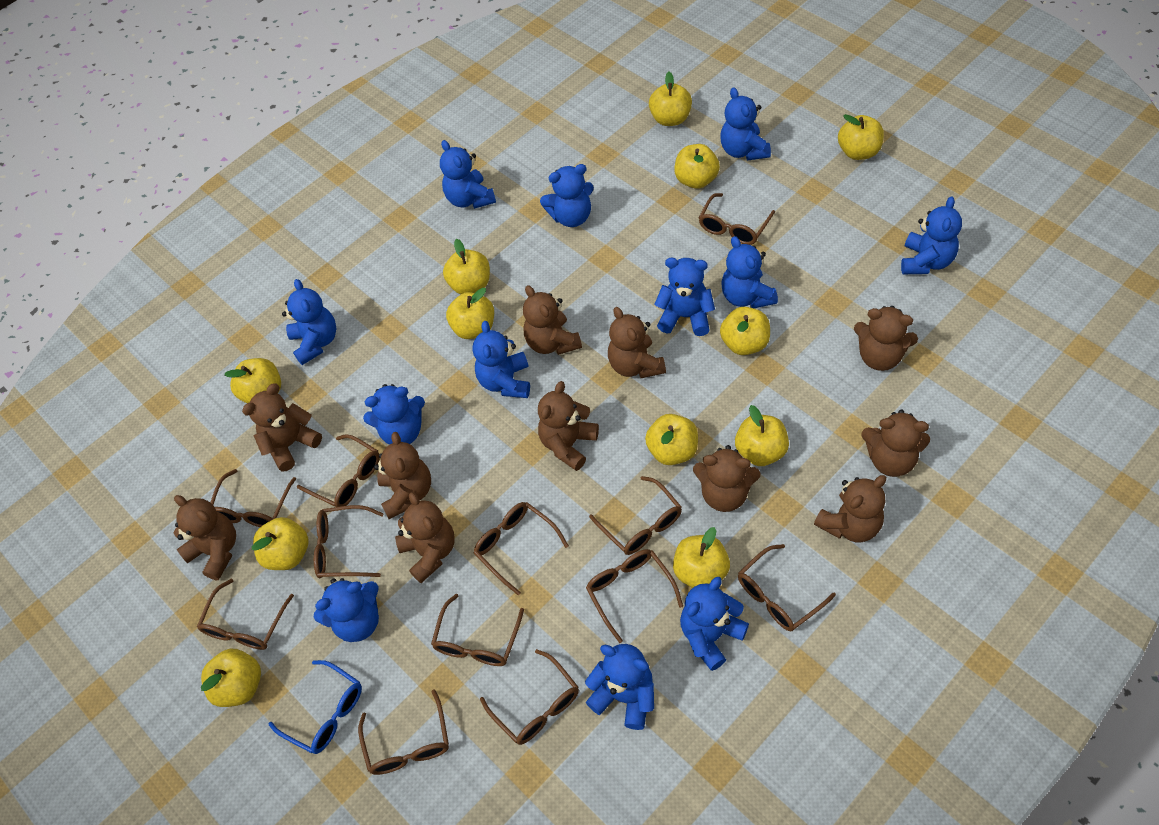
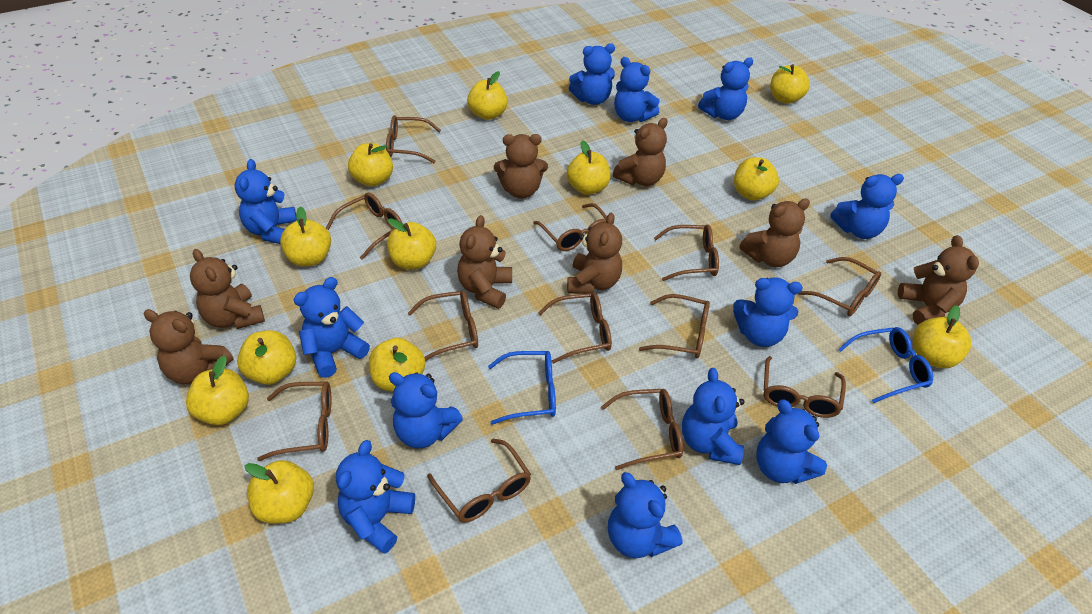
blue glasses: 1 -> 2
brown teddy bear: 11 -> 8

